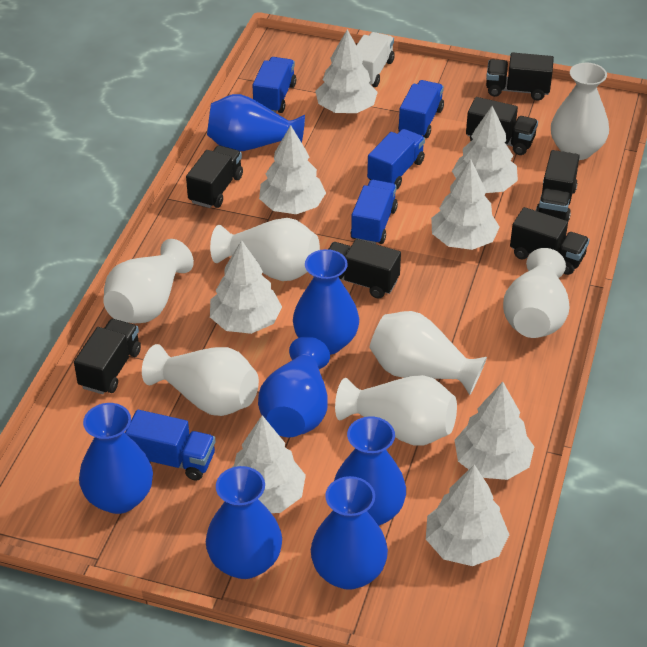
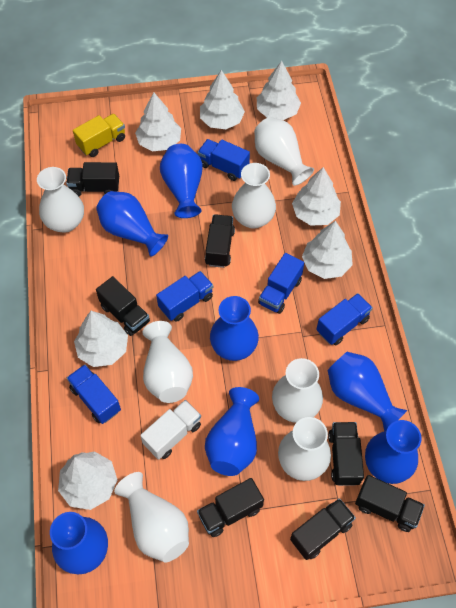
white tree: 8 -> 7
yellow truck: 0 -> 1

